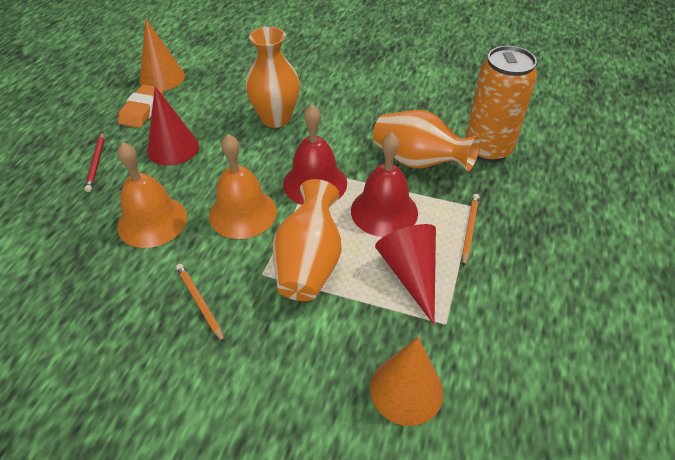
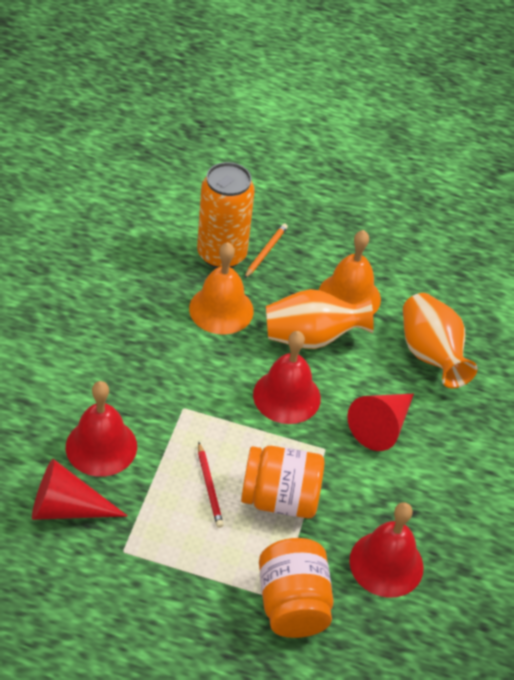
orange cone: 2 -> 0
orange eraser: 1 -> 0
orange jar: 0 -> 2
orange pencil: 2 -> 1
orange vase: 3 -> 2
red bell: 2 -> 3

